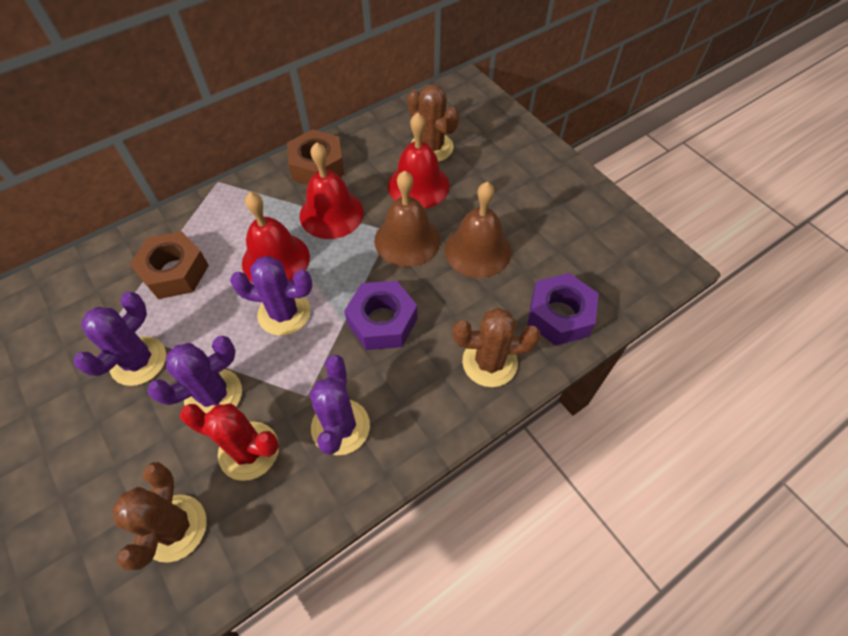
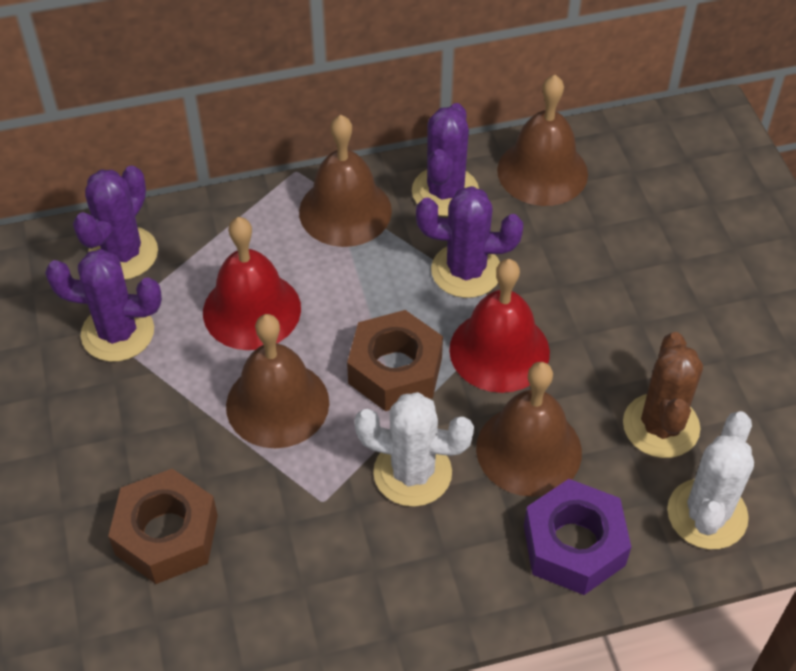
brown bell: 2 -> 4
brown cactus: 3 -> 1
purple nut: 2 -> 1
red bell: 3 -> 2
red cactus: 1 -> 0
white cactus: 0 -> 2

